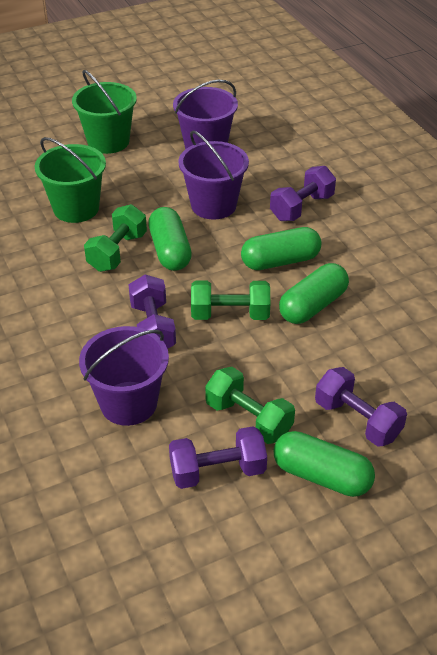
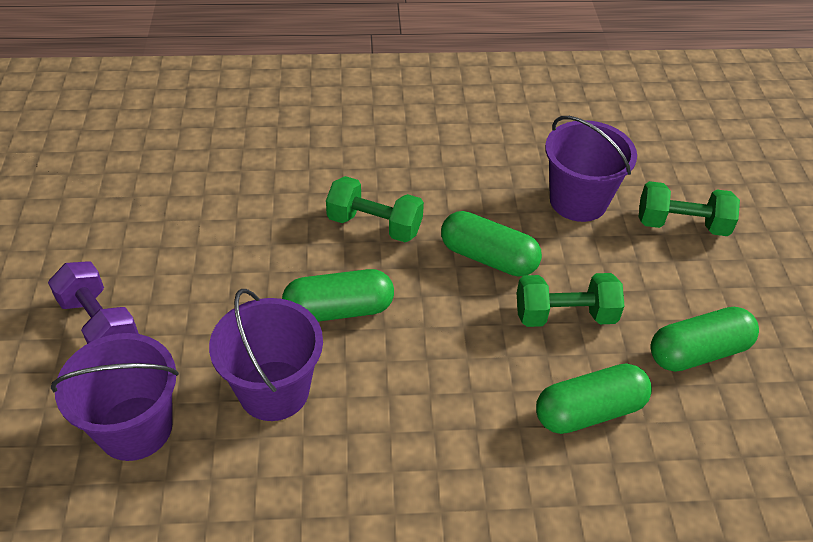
green bucket: 2 -> 0
purple dumbbell: 4 -> 1

